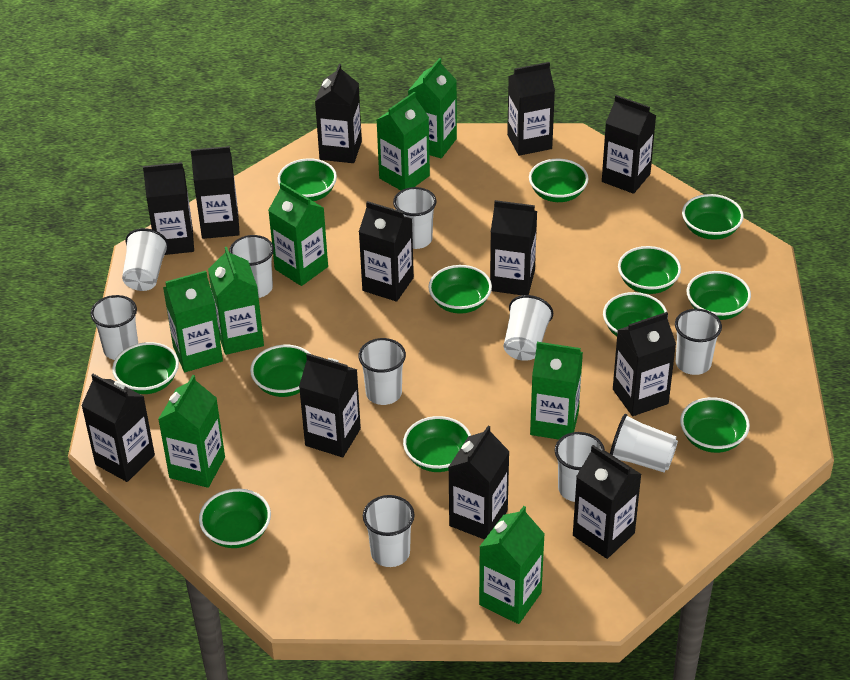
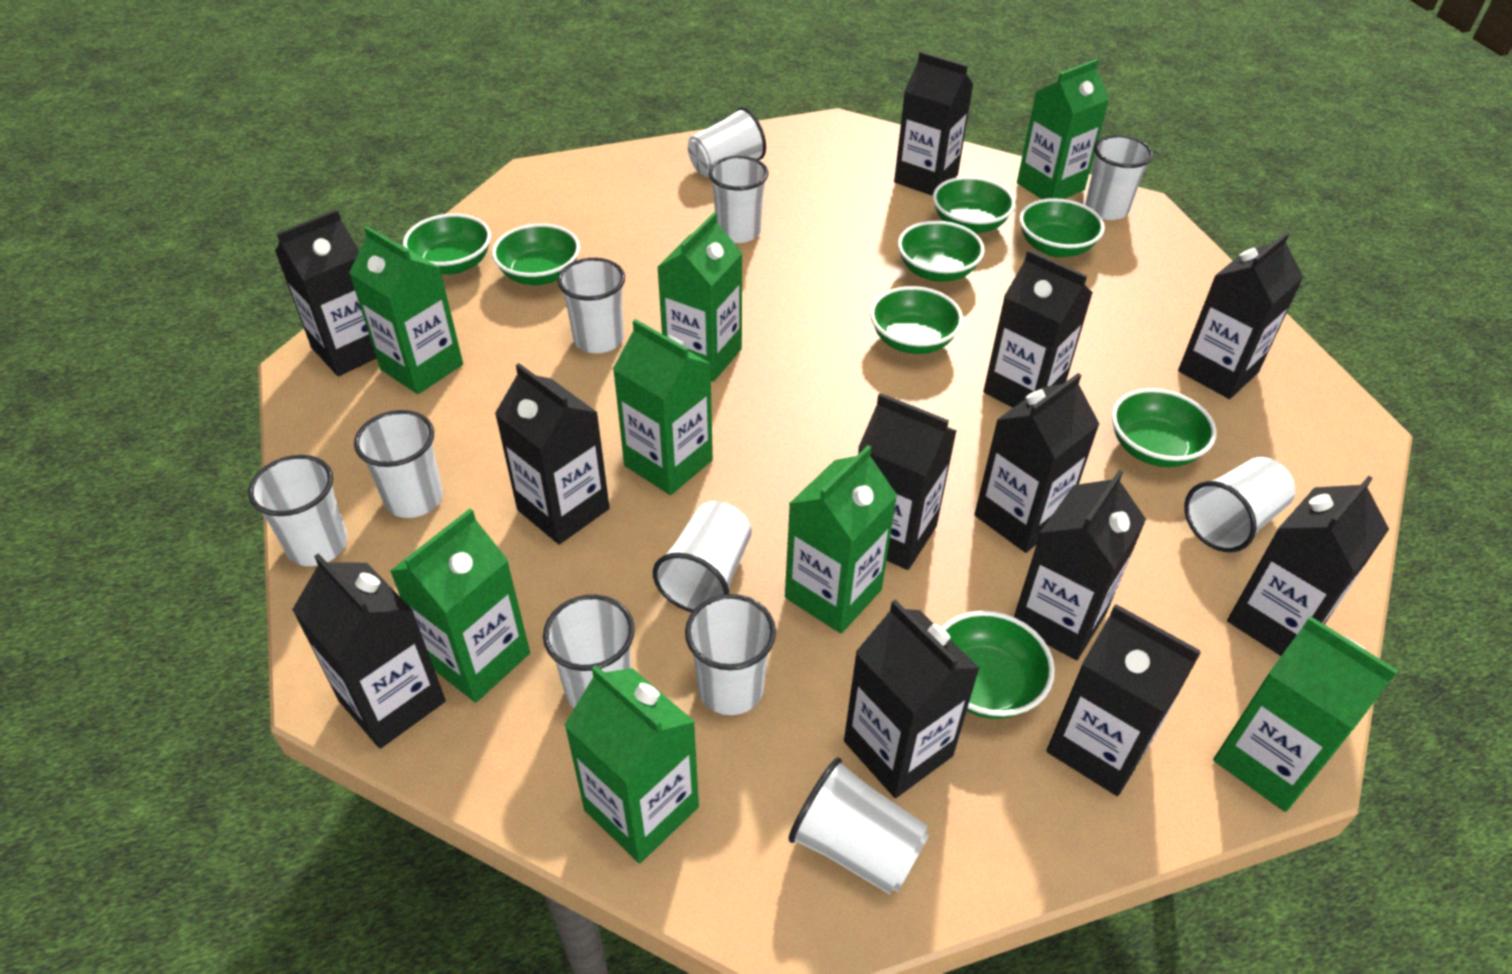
green bowl: 12 -> 8
white cup: 10 -> 11

